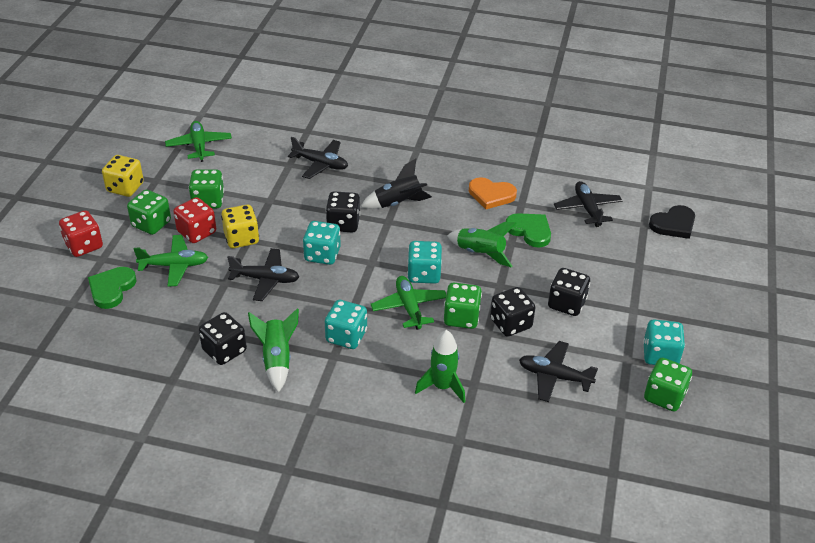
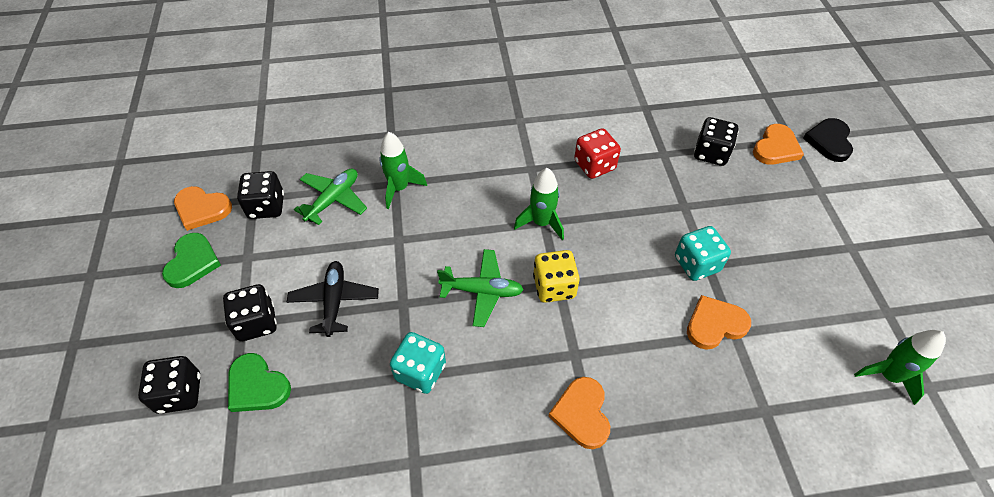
black plane: 4 -> 1
black rocket: 1 -> 0
green dice: 4 -> 0
green plane: 3 -> 2
orange heart: 1 -> 4
red dice: 2 -> 1
turquoise dice: 4 -> 2
yellow dice: 2 -> 1

